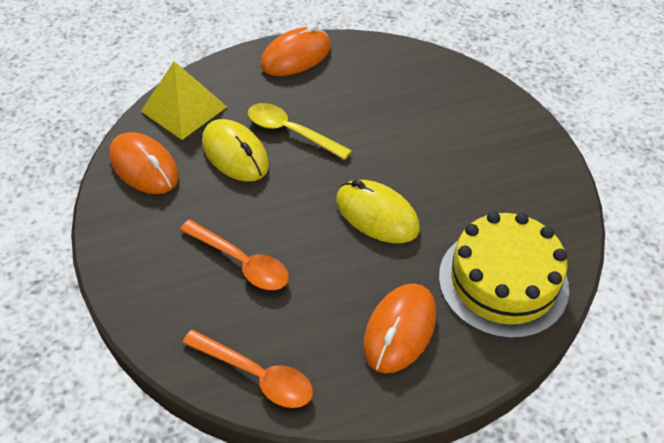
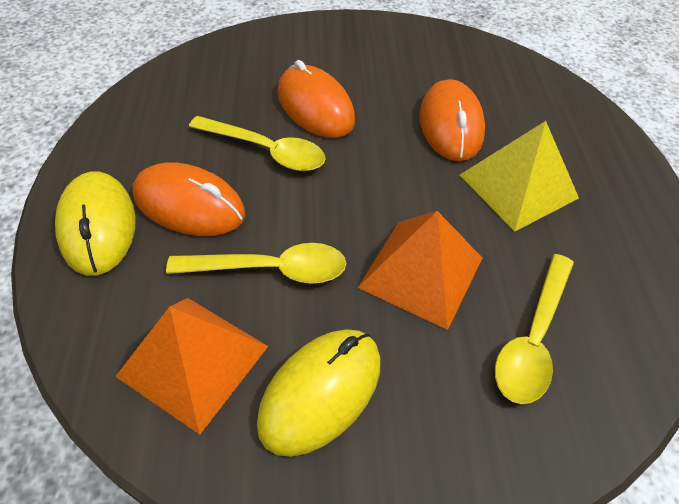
orange pyramid: 0 -> 2
orange spoon: 2 -> 0
yellow cake: 1 -> 0
yellow spoon: 1 -> 3

